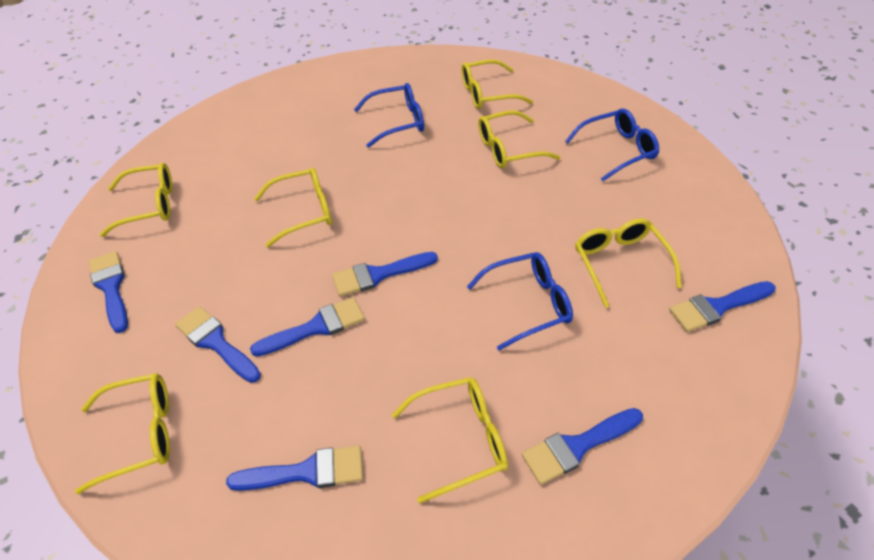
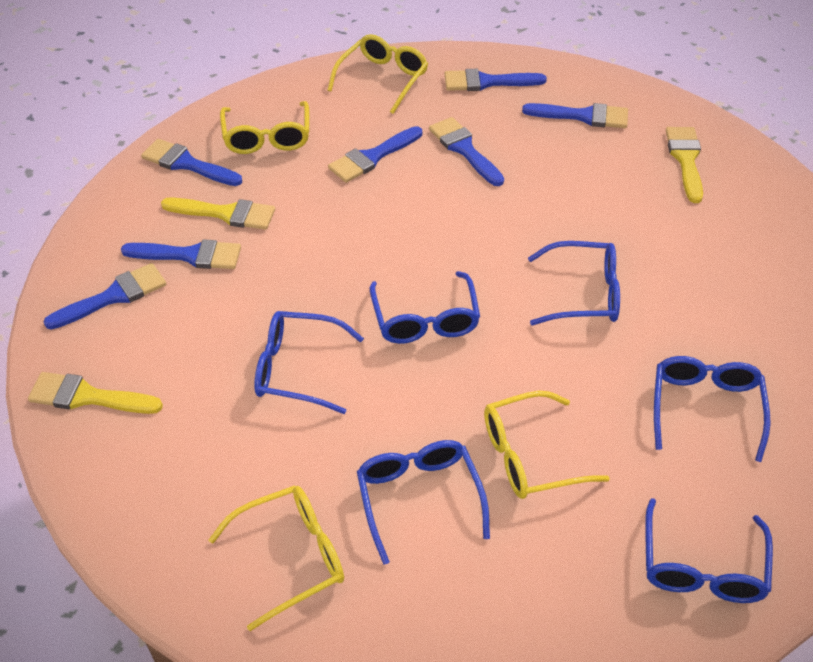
blue glasses: 3 -> 6
yellow brush: 0 -> 3
yellow glasses: 7 -> 4

